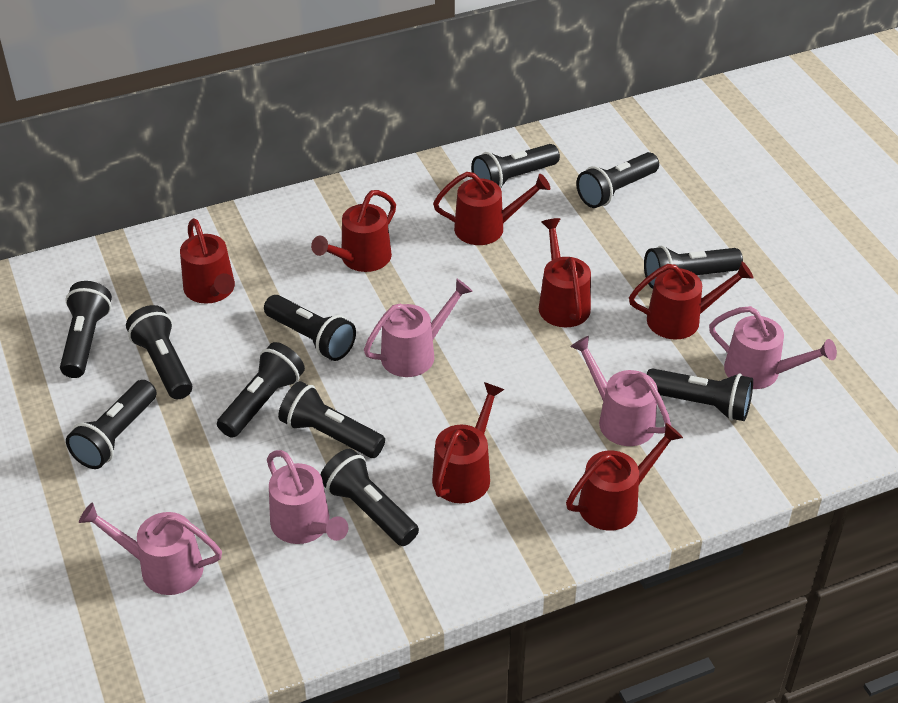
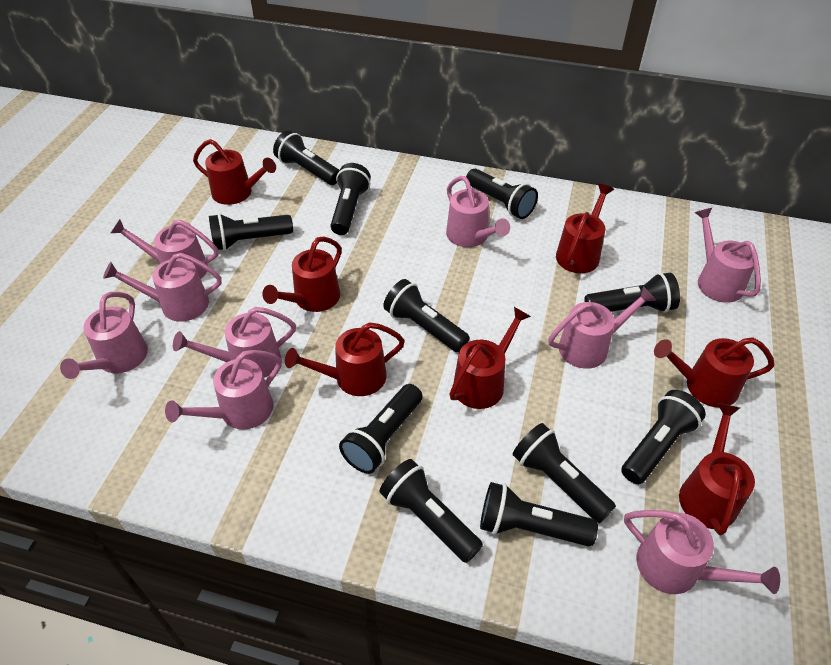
pink watering can: 5 -> 9

